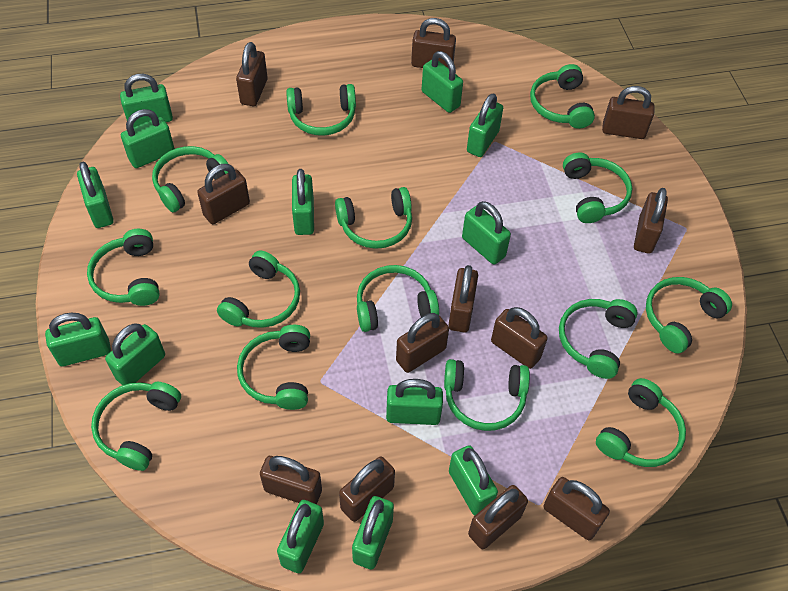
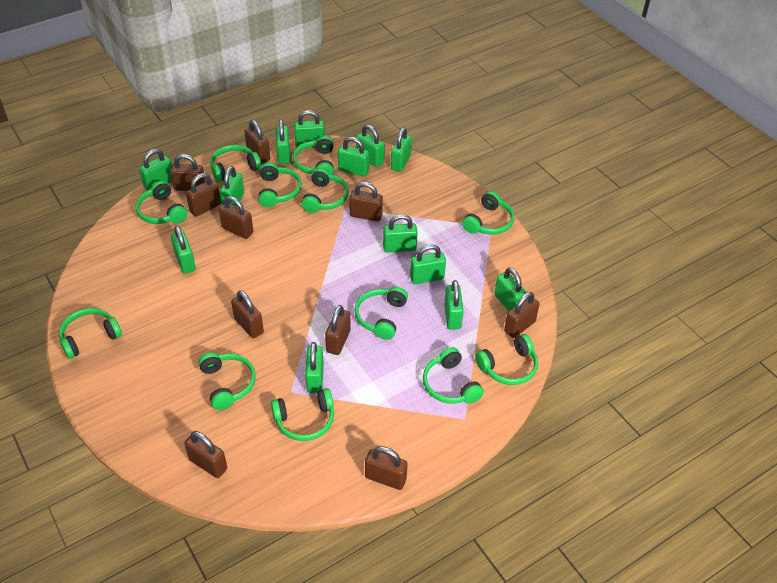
brown padlock: 12 -> 10
green headphones: 14 -> 12

